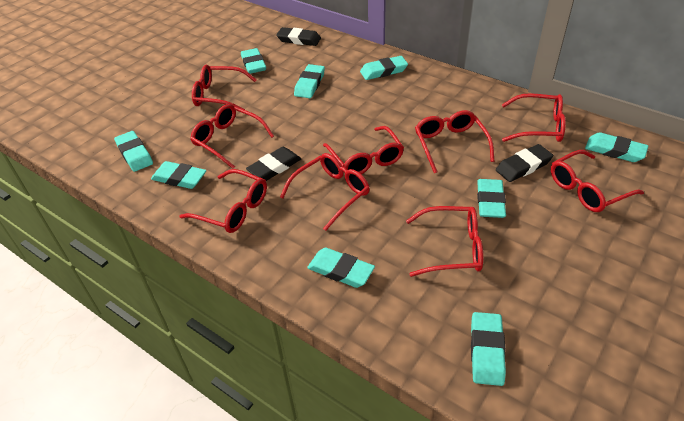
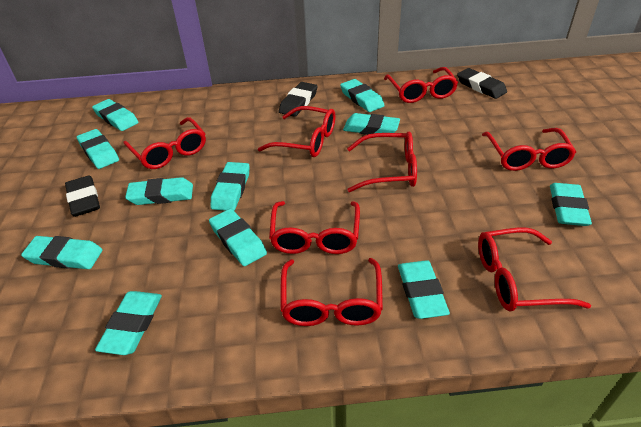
red glasses: 9 -> 8
turquoise eraser: 9 -> 11

